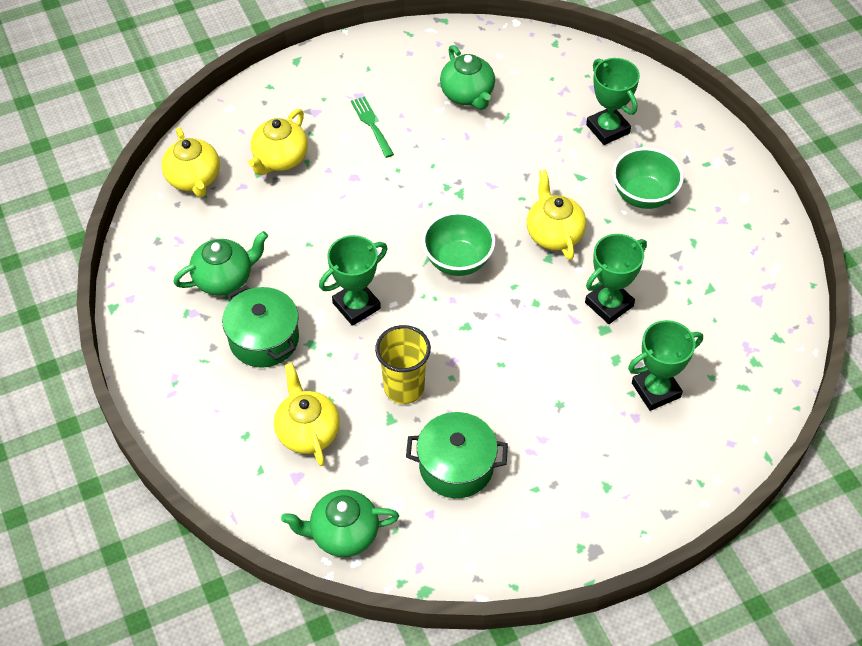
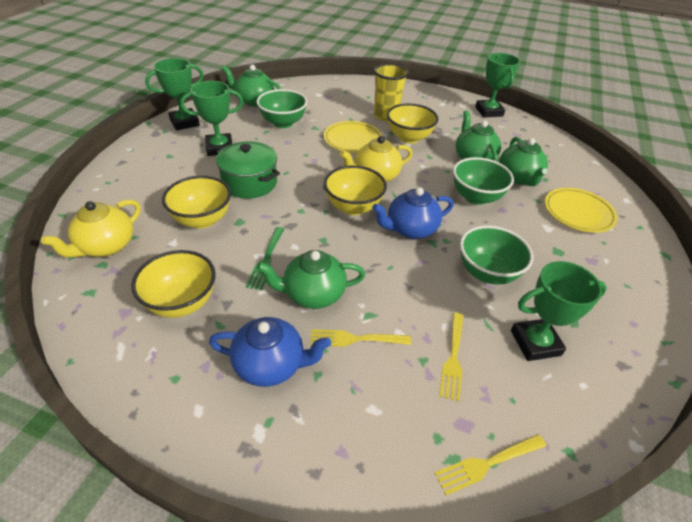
blue teapot: 0 -> 2
green bowl: 2 -> 3
green pot: 2 -> 1
green teapot: 3 -> 4
yellow bowl: 0 -> 4
yellow fork: 0 -> 3
yellow plate: 0 -> 2
yellow teapot: 4 -> 2

